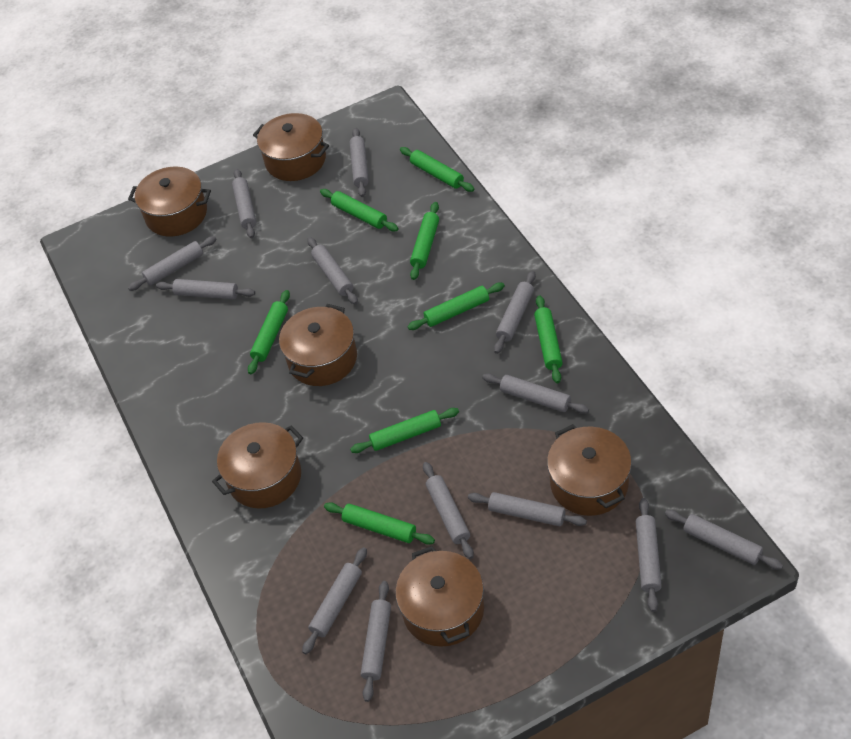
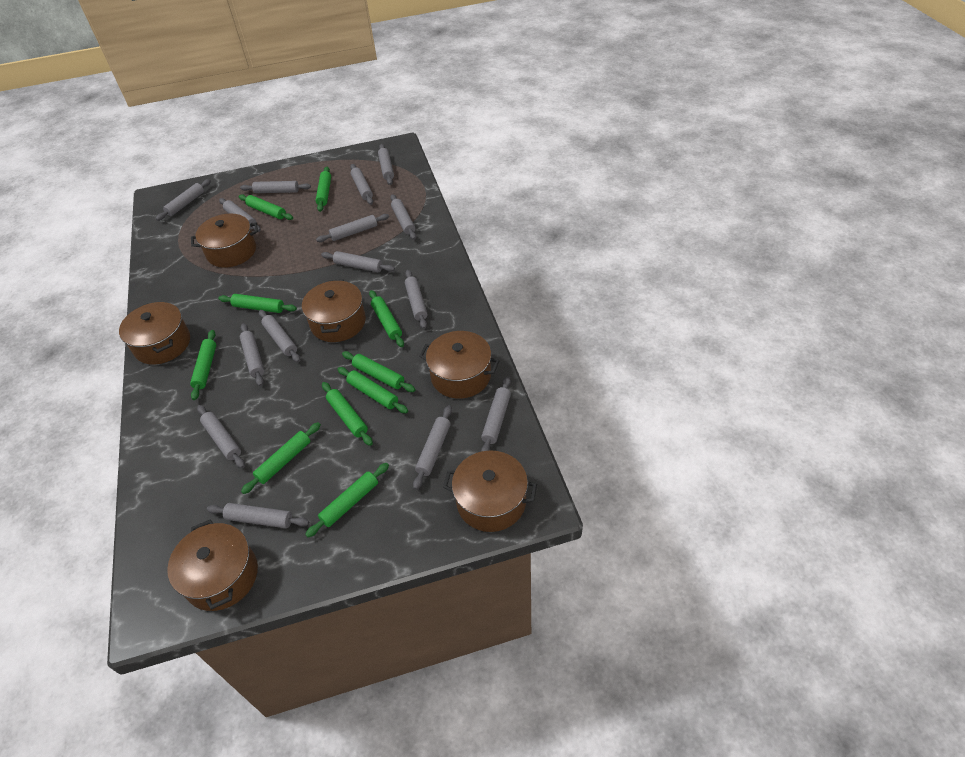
green rolling pin: 8 -> 10
grey rolling pin: 13 -> 15

